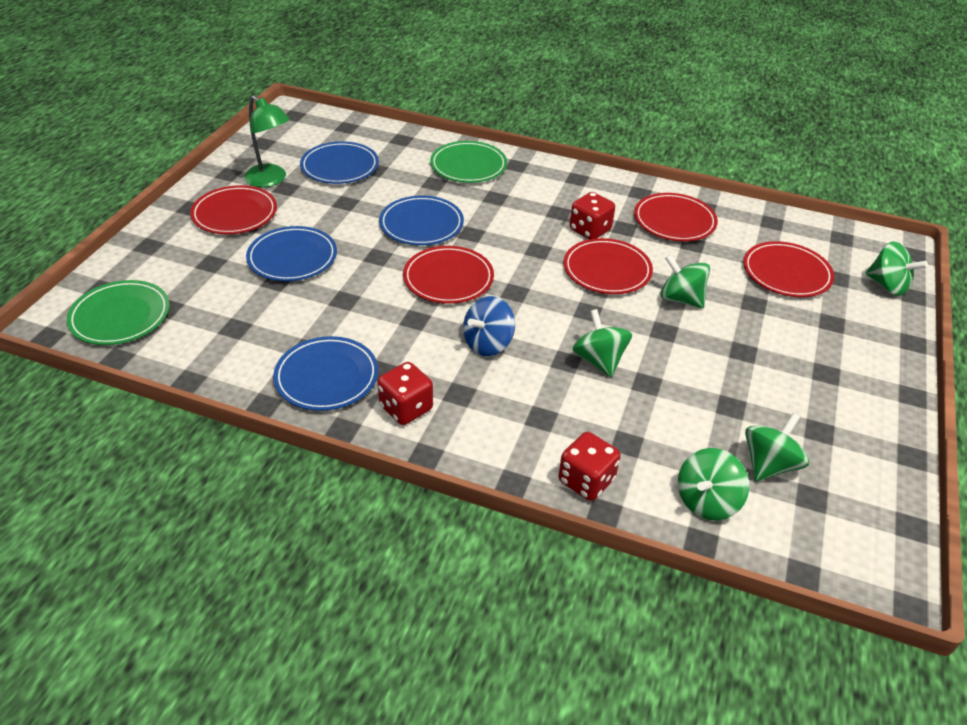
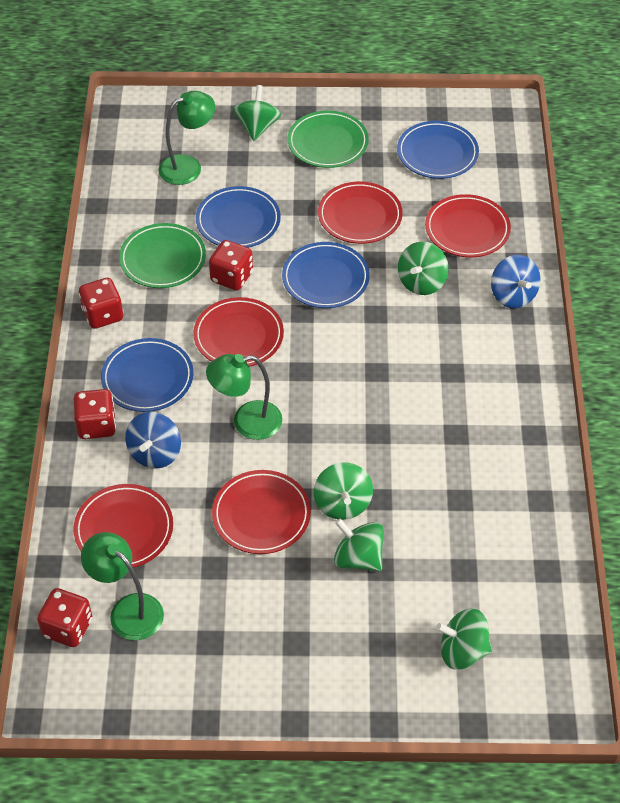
blue spinning top: 1 -> 2
green lamp: 1 -> 3
red dice: 3 -> 4

